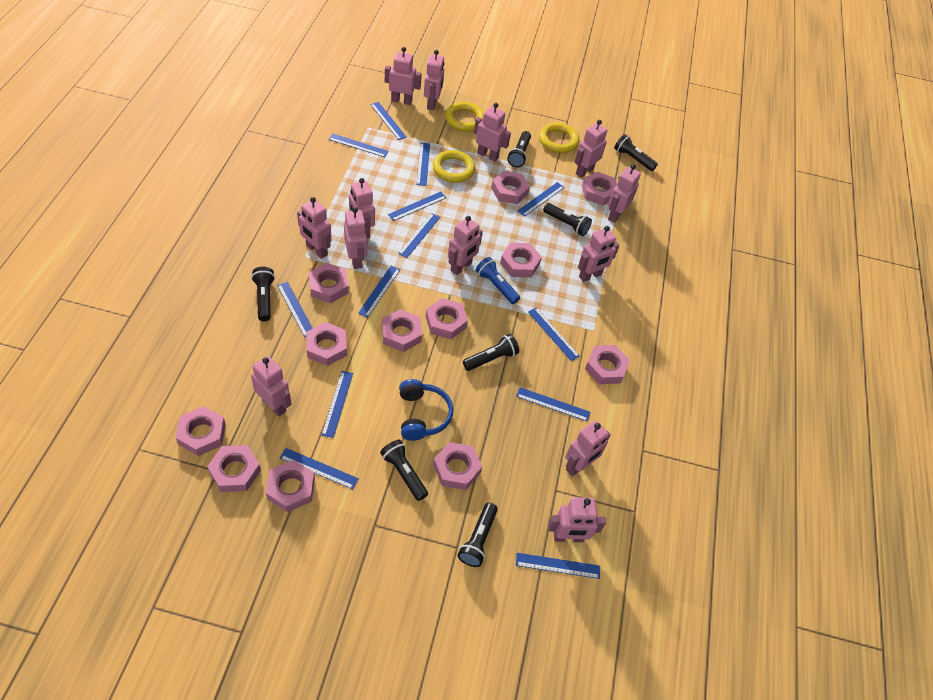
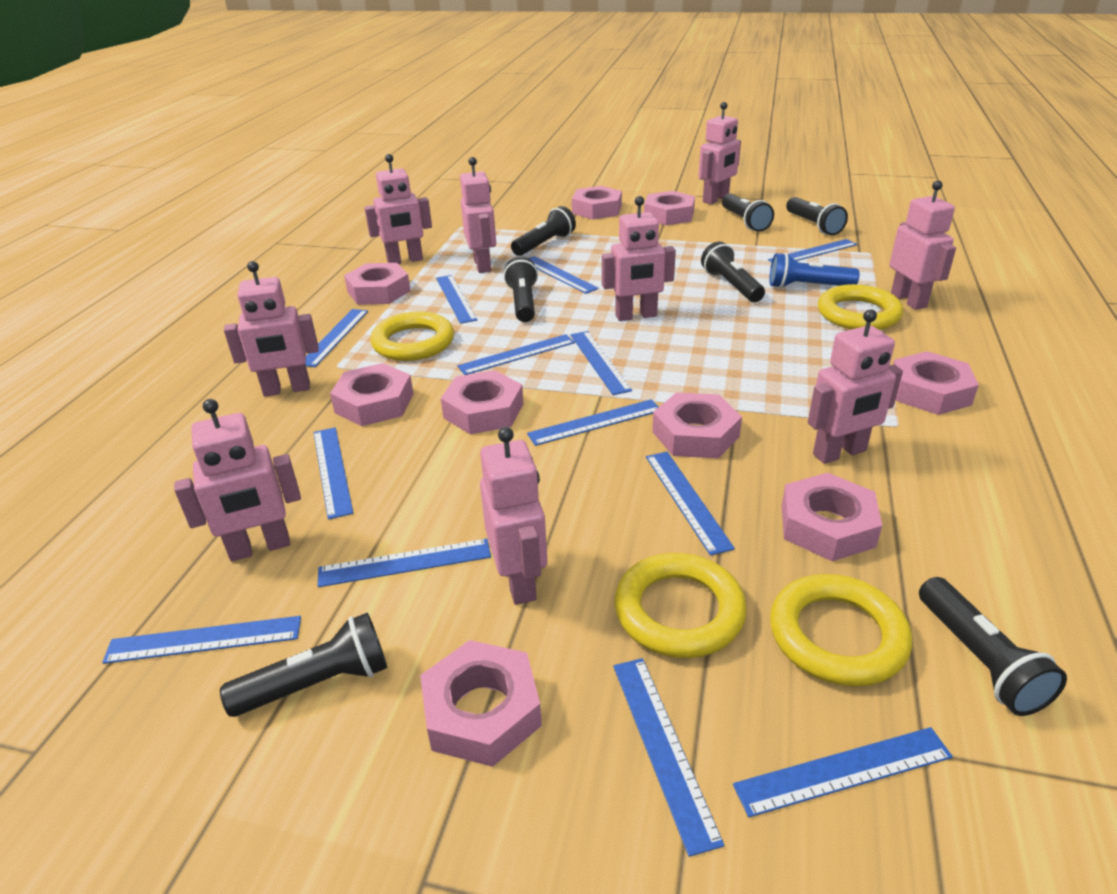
blue headphones: 1 -> 0
pink nut: 12 -> 9
pink robot: 13 -> 9
yellow ring: 3 -> 4

